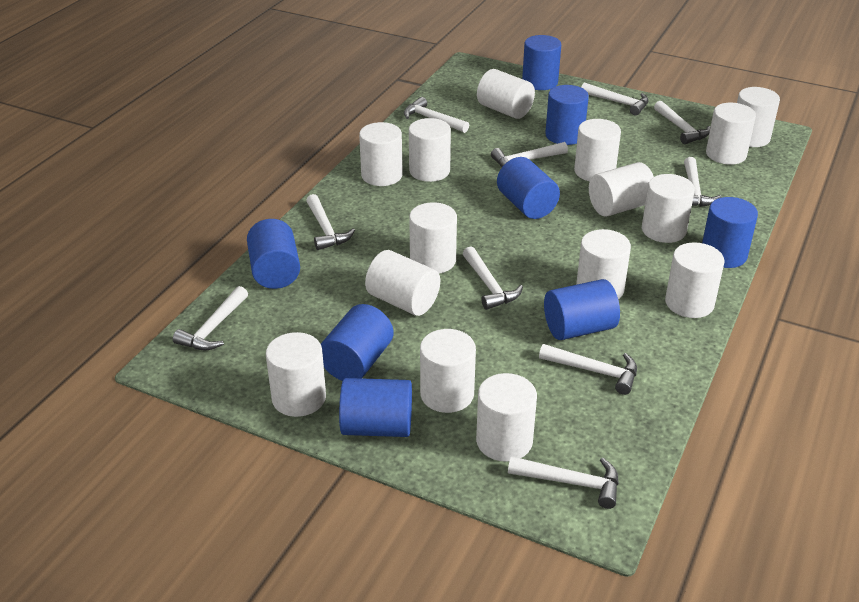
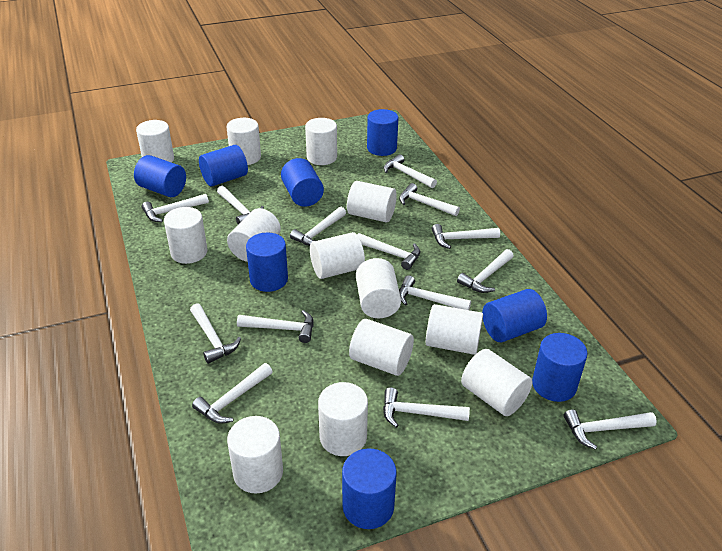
white cylinder: 15 -> 13
white hammer: 10 -> 14

